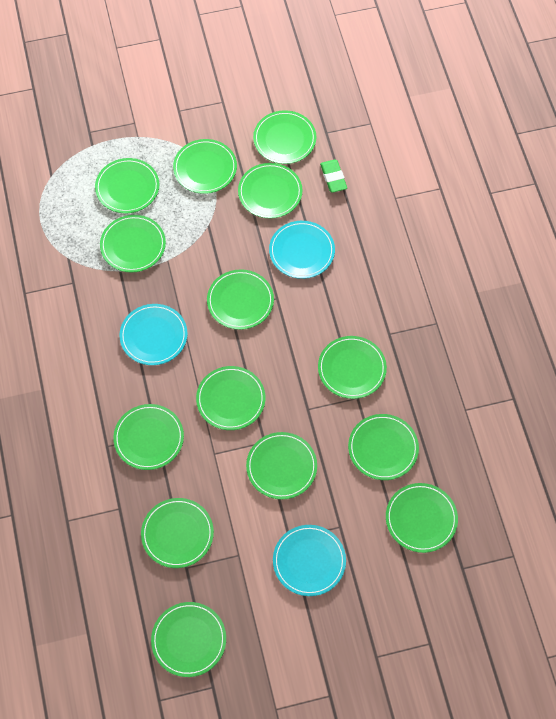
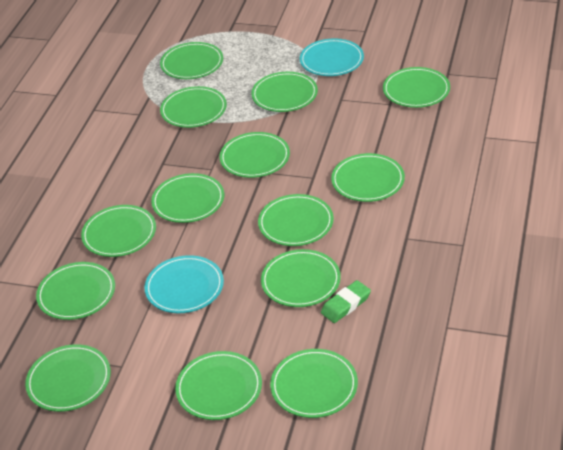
turquoise plate: 3 -> 2

